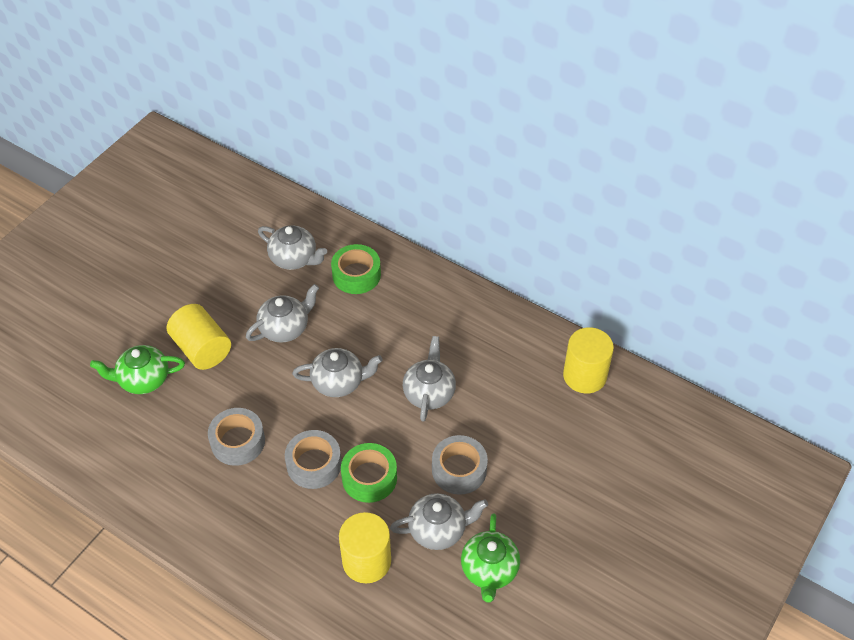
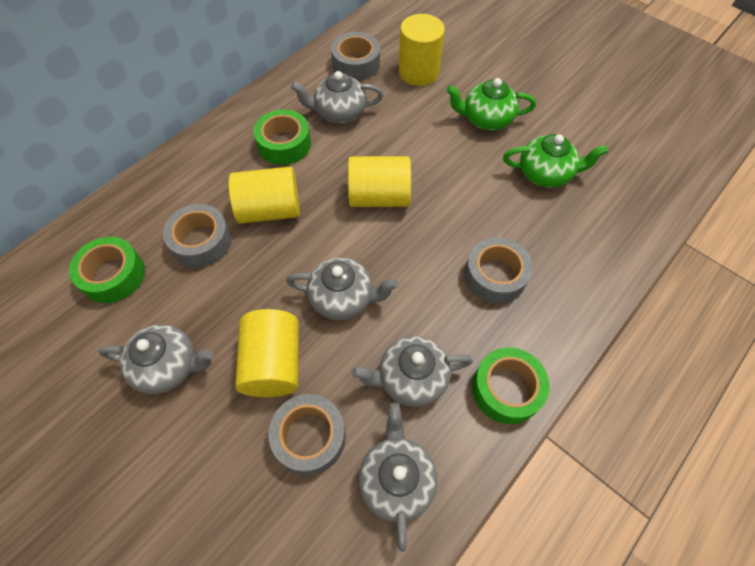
green tape: 2 -> 3
grey tape: 3 -> 4
yellow cylinder: 3 -> 4

